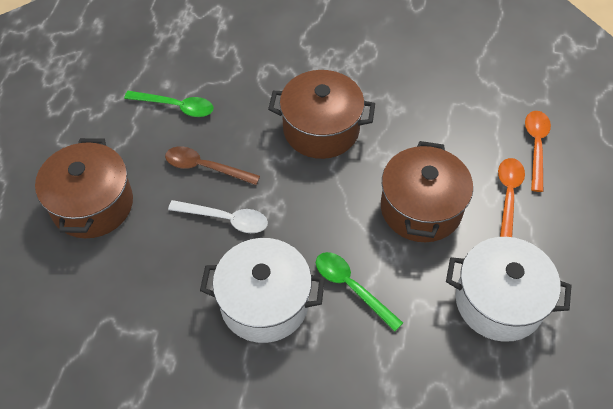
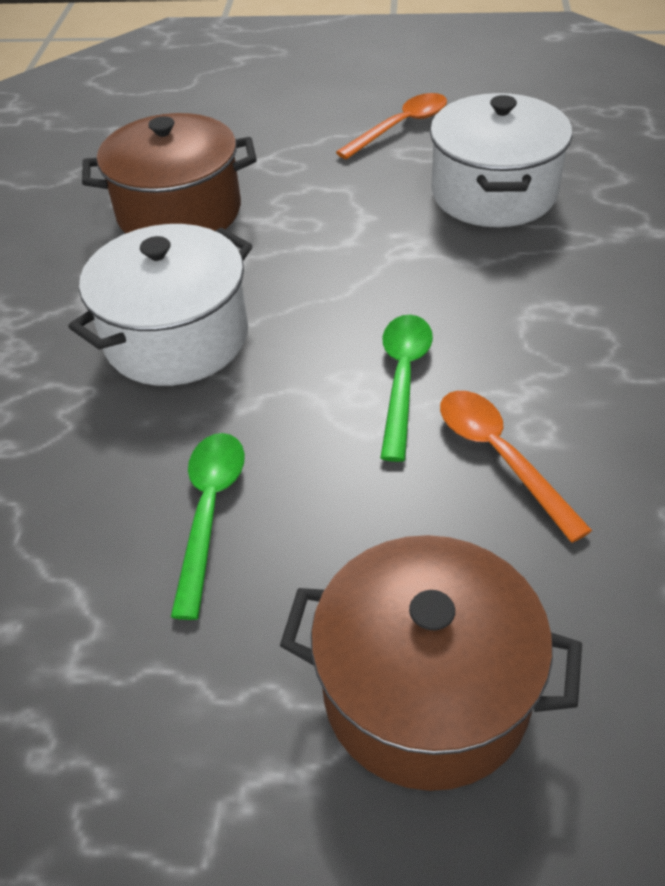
brown pot: 3 -> 2
brown spoon: 1 -> 0
white spoon: 1 -> 0

